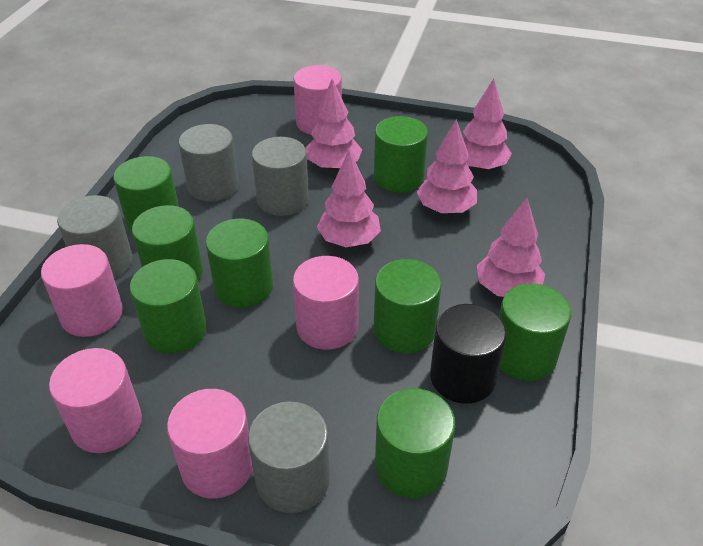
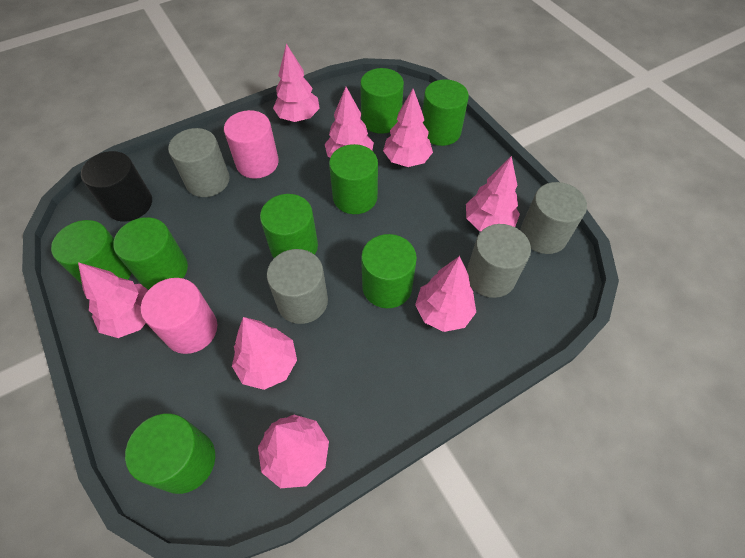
pink cylinder: 5 -> 2
pink tree: 5 -> 8

